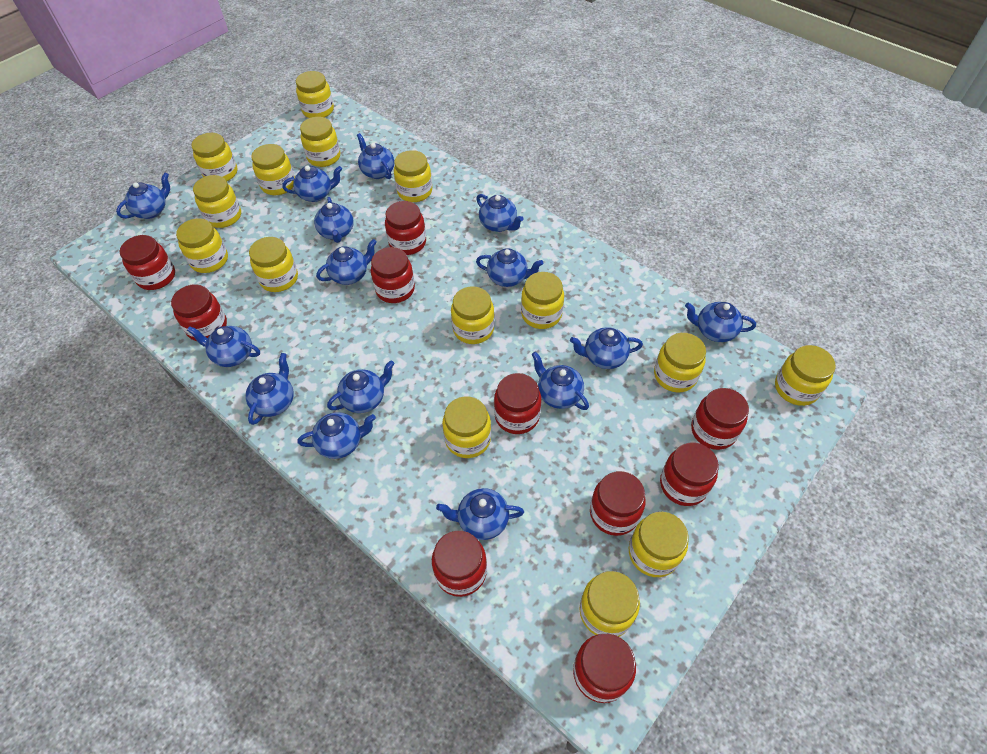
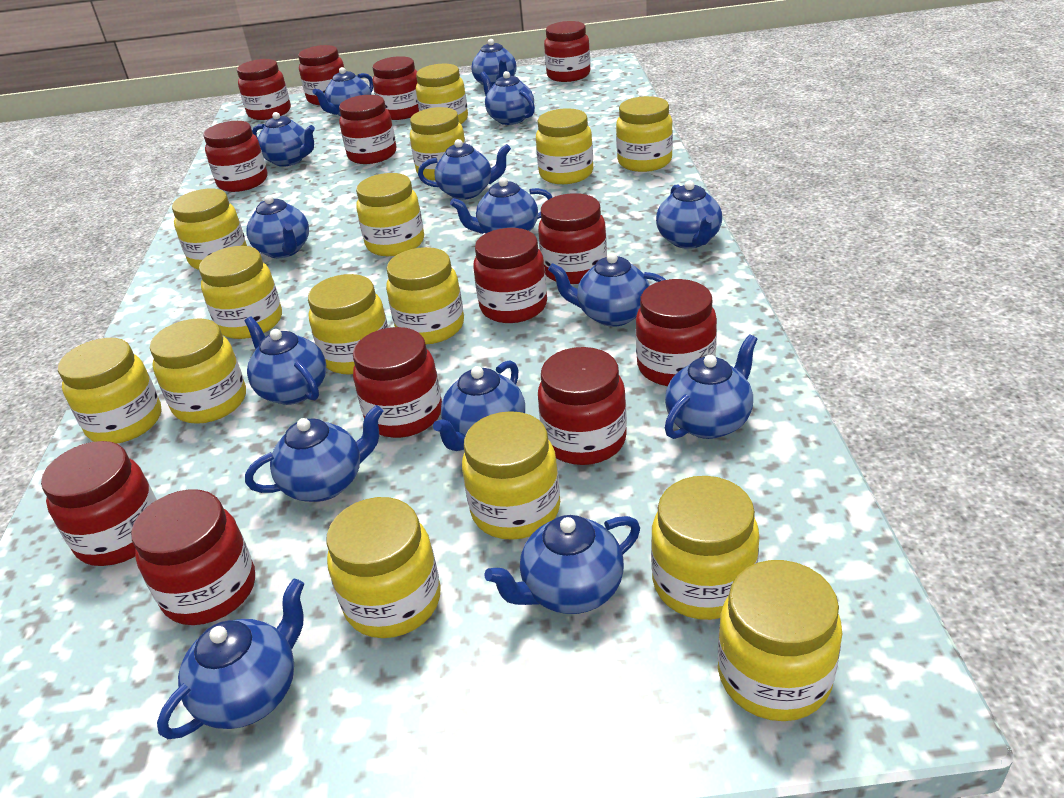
red jar: 10 -> 13

